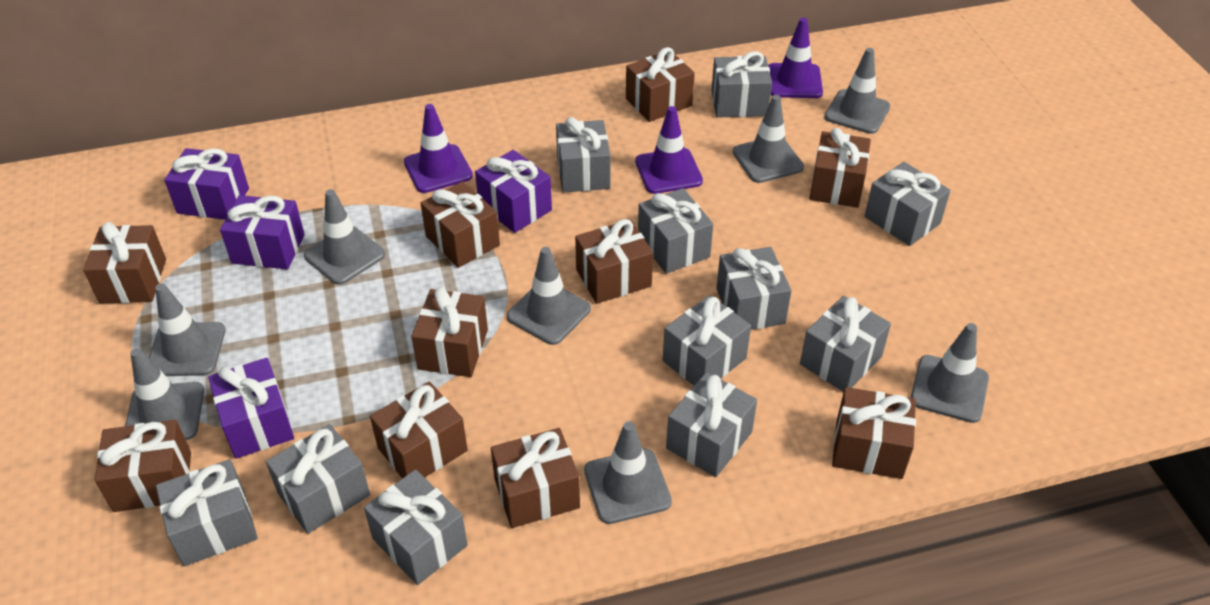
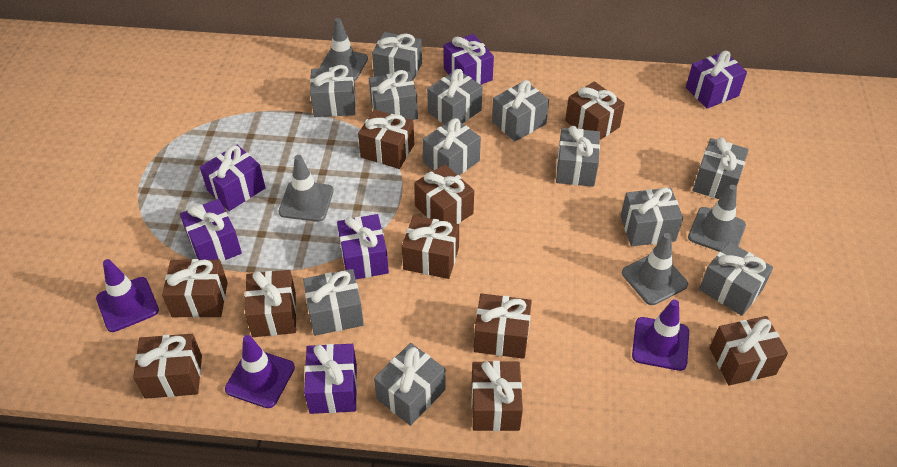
grey gift: 11 -> 12
grey traffic cone: 8 -> 4
purple gift: 4 -> 6

